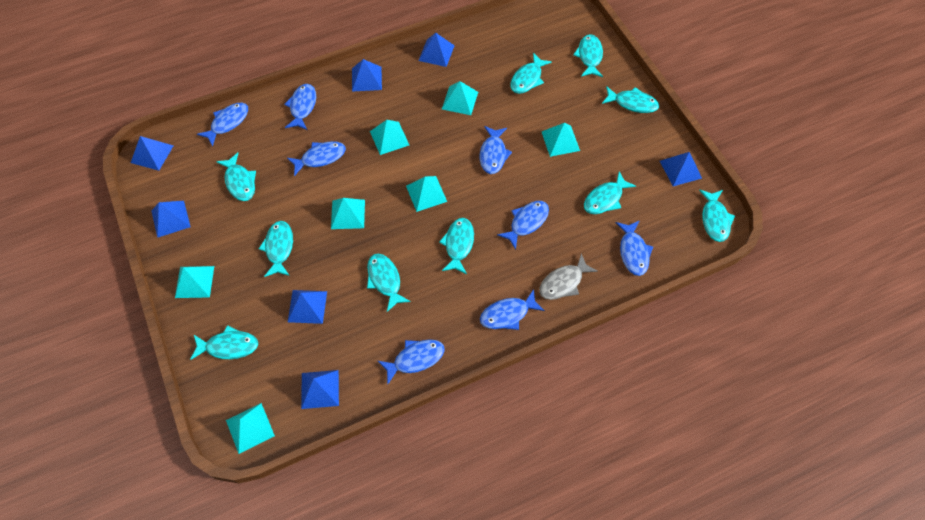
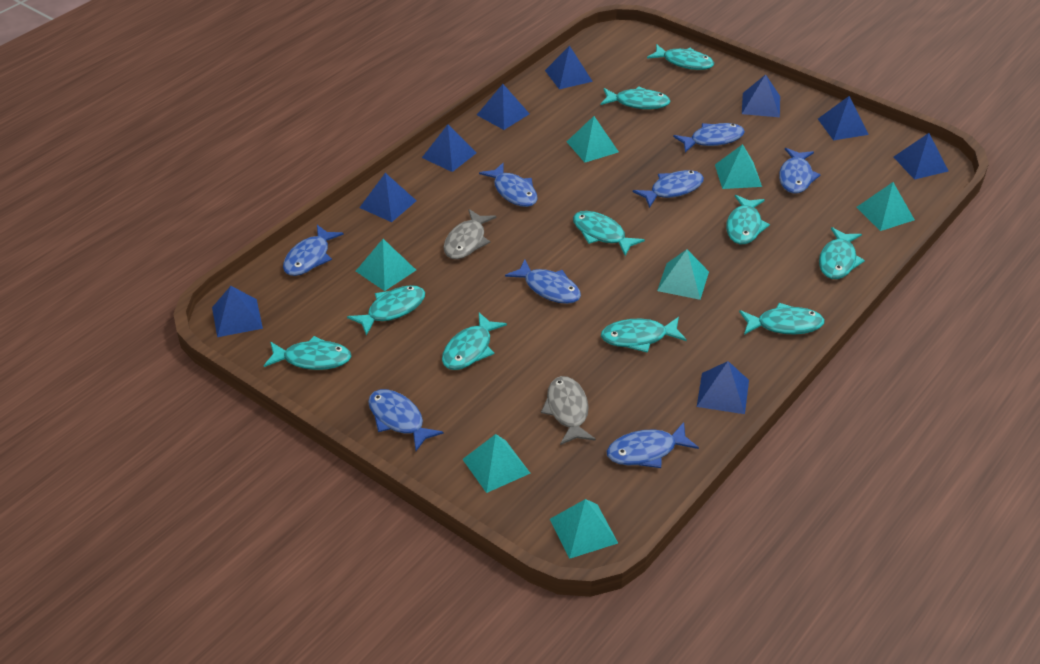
blue pyramid: 7 -> 9
grey fish: 1 -> 2

